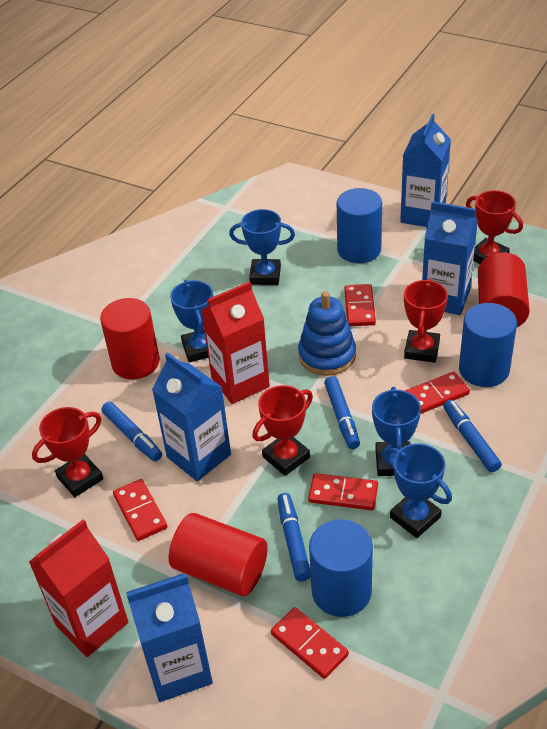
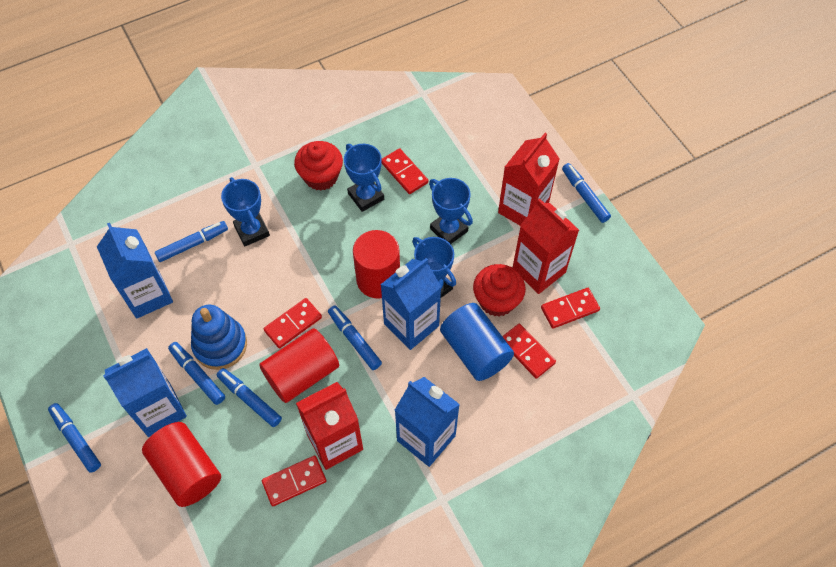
blue cylinder: 3 -> 1
blue marker: 4 -> 6
red carton: 2 -> 3
red cupcake: 0 -> 2
red trophy: 4 -> 0

